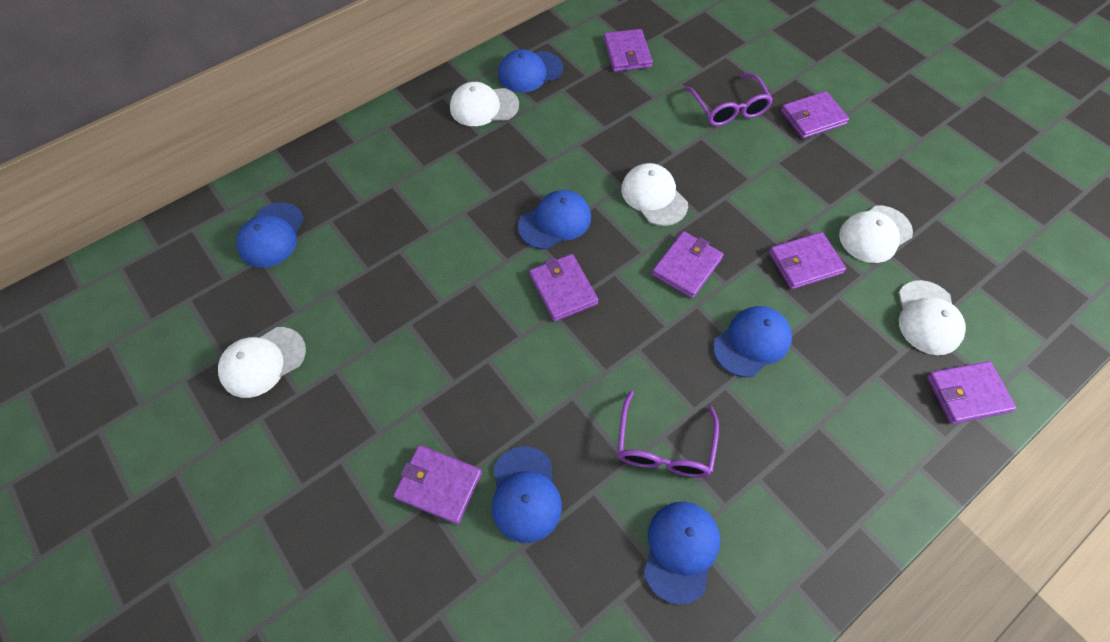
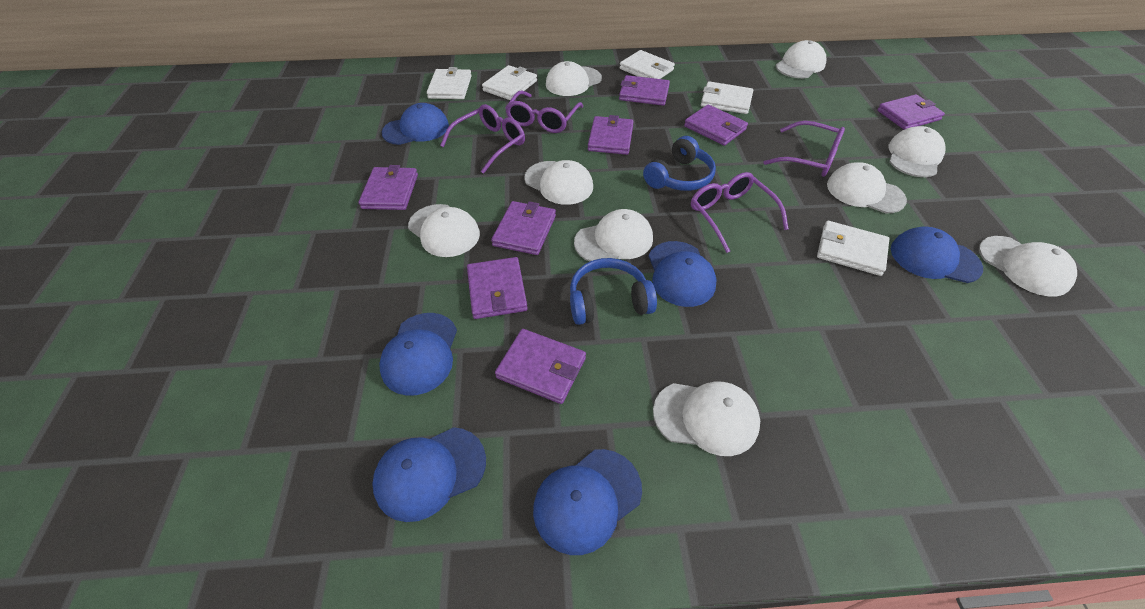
blue headphones: 0 -> 2
purple glasses: 2 -> 4
purple wallet: 7 -> 8
white cap: 5 -> 9
white wallet: 0 -> 5

